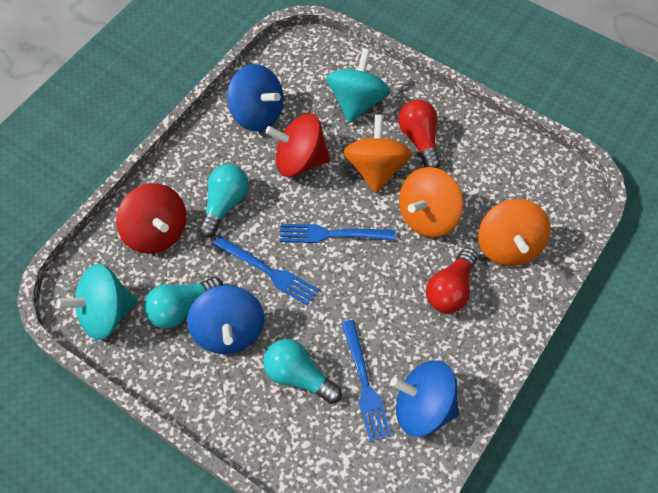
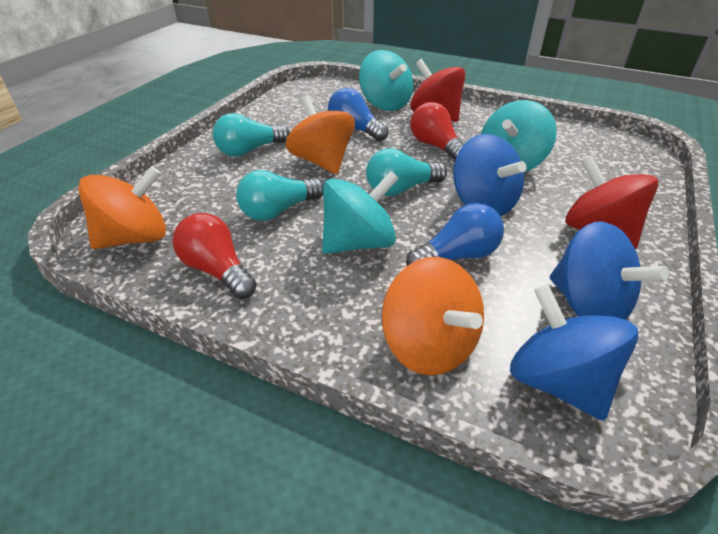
blue fork: 3 -> 0
blue light bulb: 0 -> 2
turquoise spinning top: 2 -> 3

